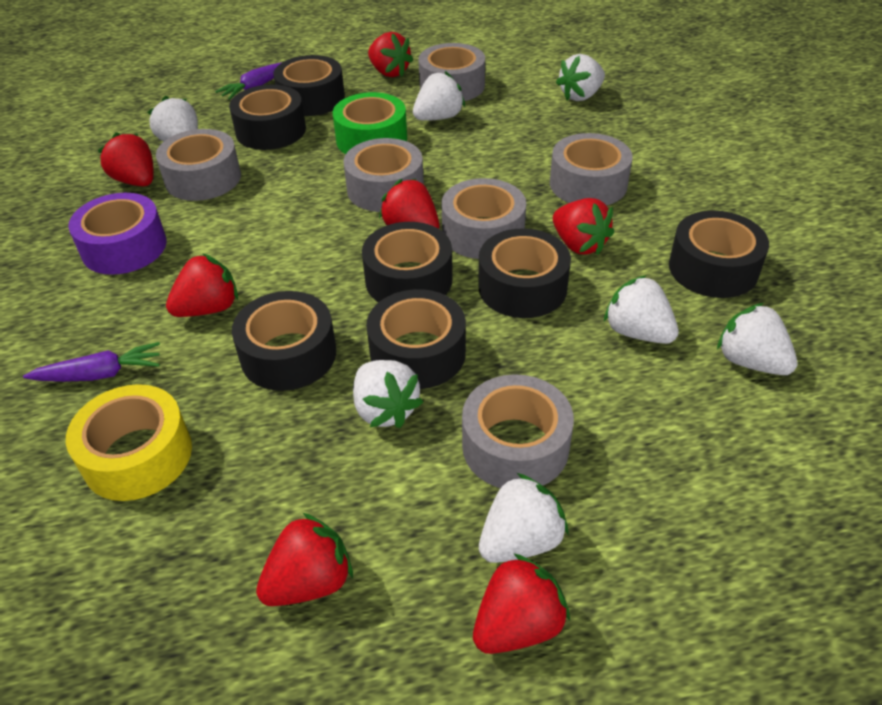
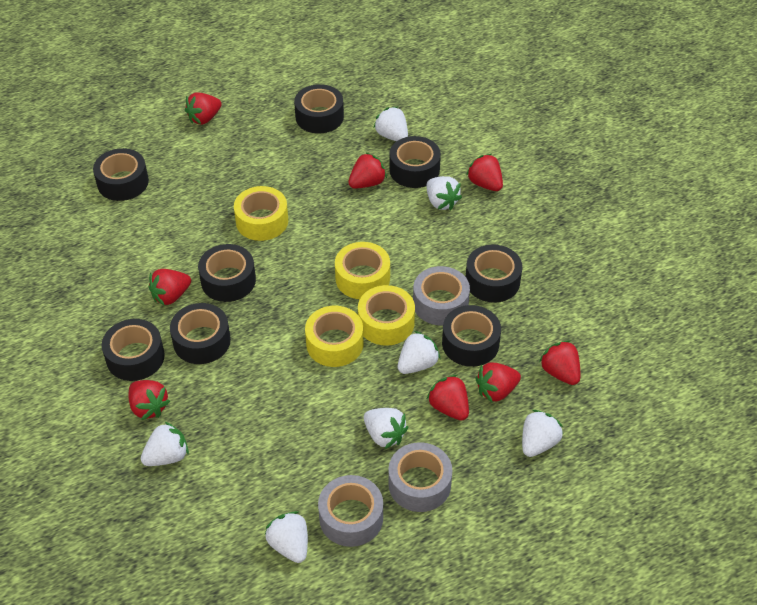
black tape: 7 -> 8
green tape: 1 -> 0
grey tape: 6 -> 3
purple carrot: 2 -> 0
purple tape: 1 -> 0
red strawberry: 7 -> 8
yellow tape: 1 -> 4

